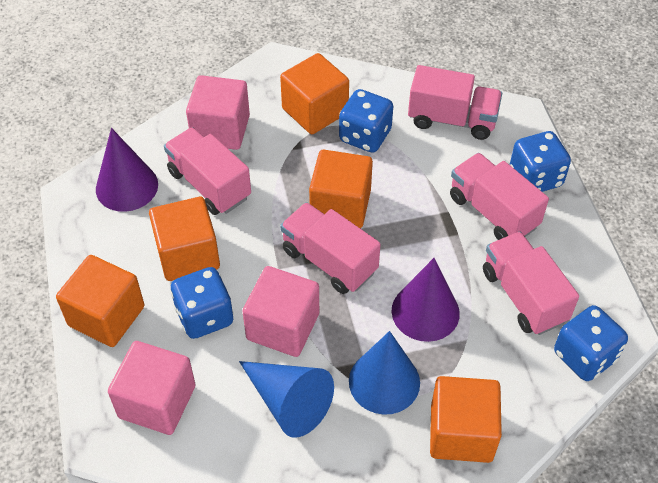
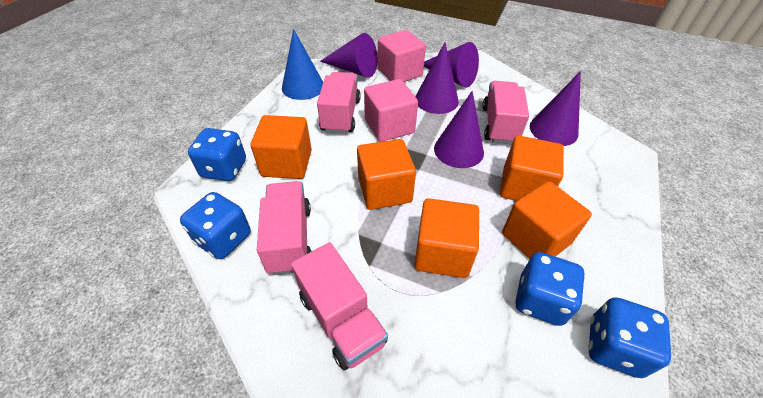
blue cone: 2 -> 1
pink cube: 3 -> 2
pink truck: 5 -> 4
purple cone: 2 -> 5

